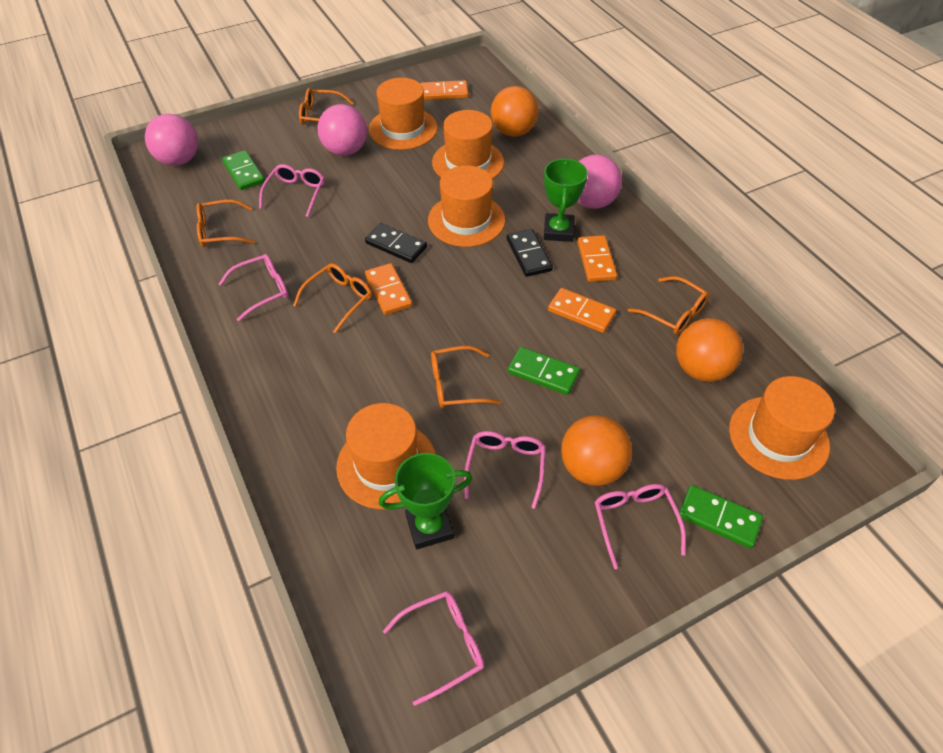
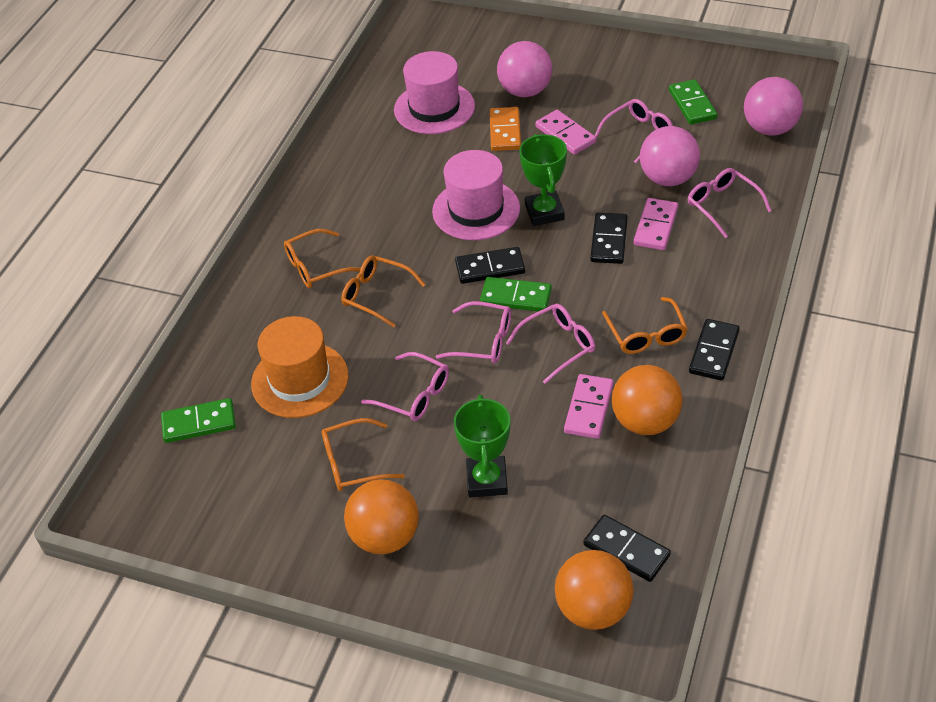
black domino: 2 -> 4
orange domino: 4 -> 1
orange glasses: 5 -> 4
orange hat: 5 -> 1
pink domino: 0 -> 3
pink hat: 0 -> 2

